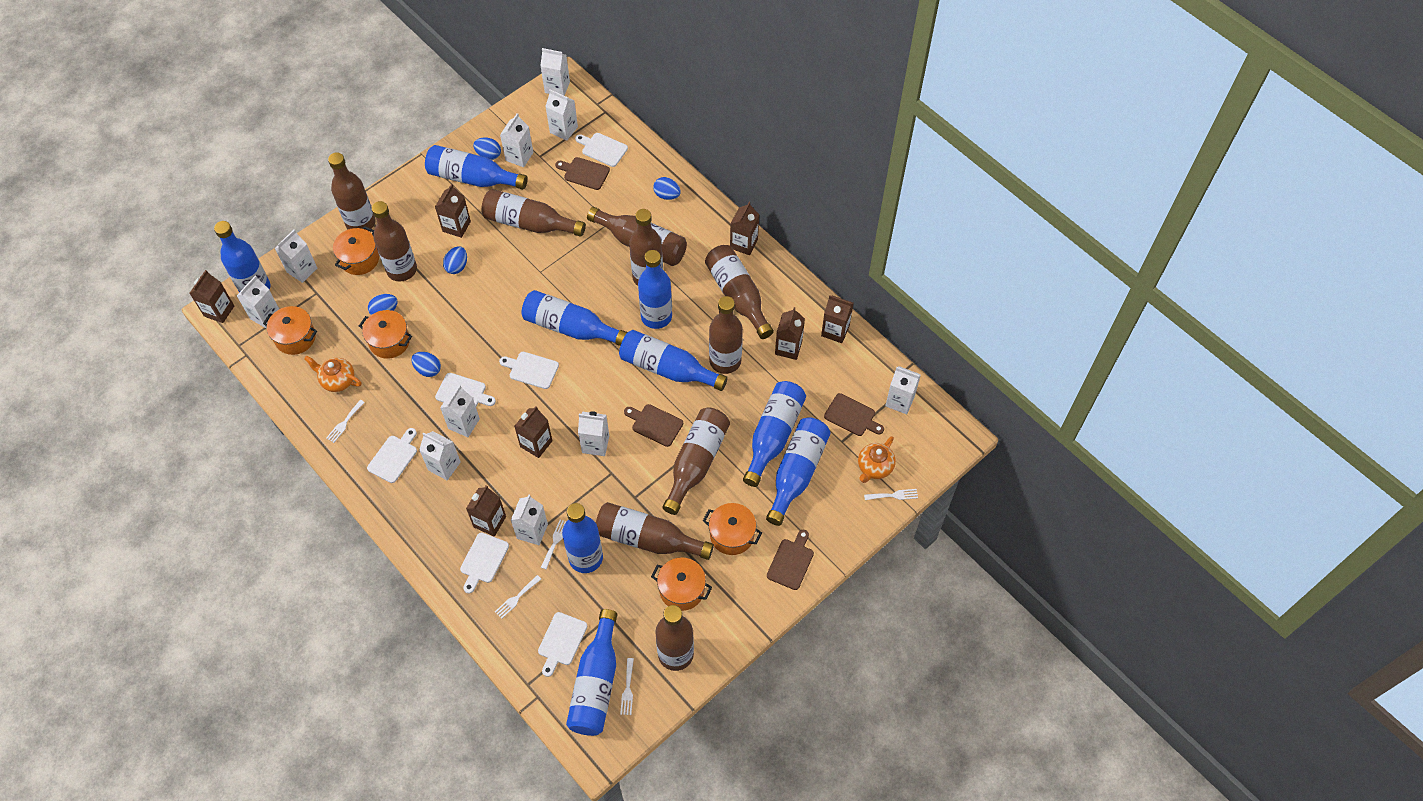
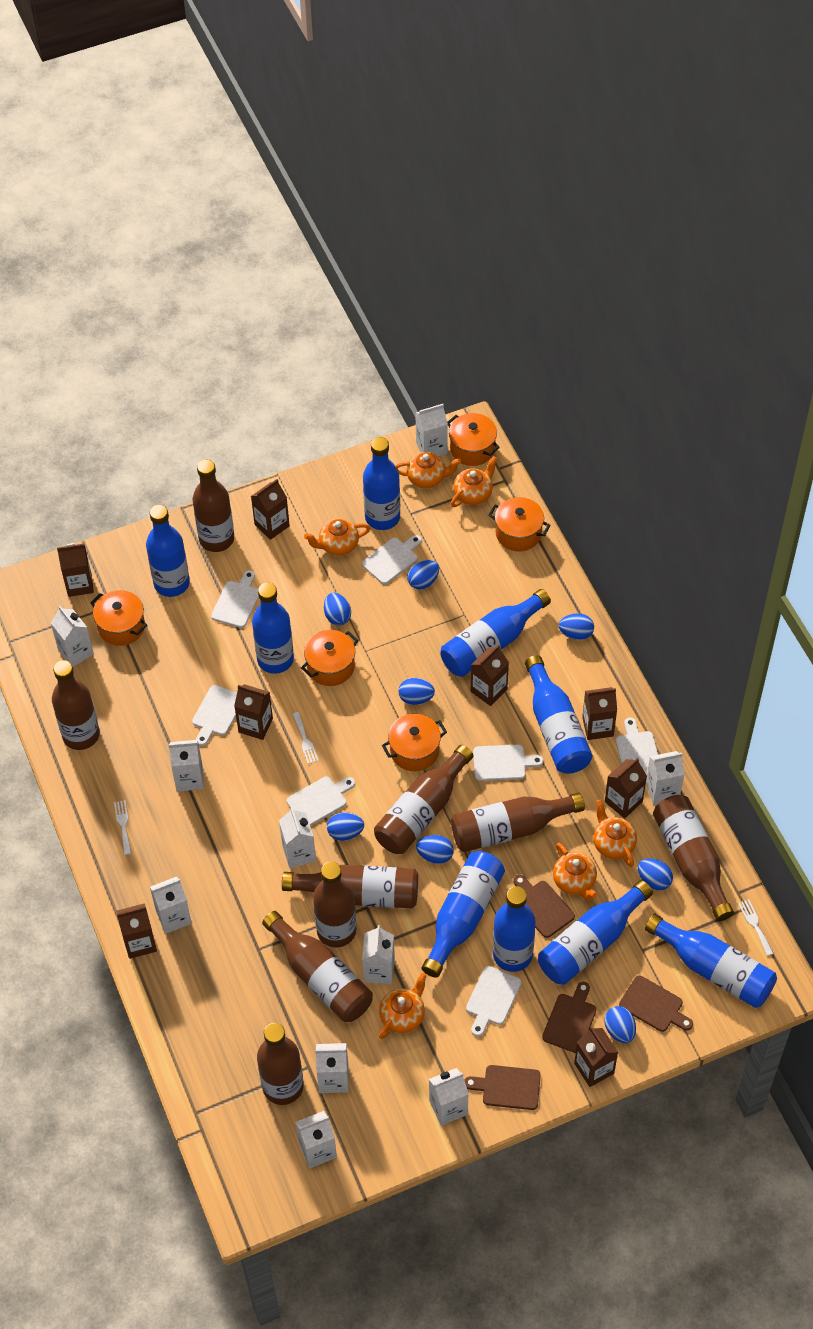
blue egg: 5 -> 8
brown bottle: 10 -> 9
brown carton: 7 -> 8
orange teapot: 2 -> 6
white cutting board: 6 -> 7
white fork: 5 -> 3

